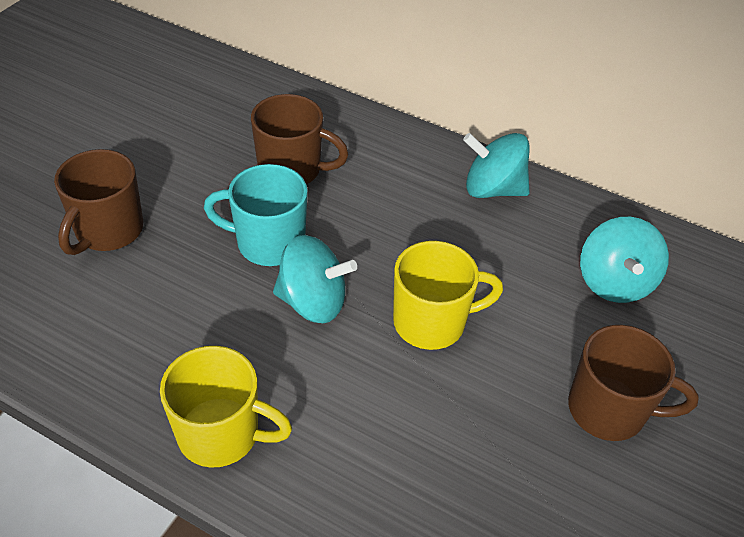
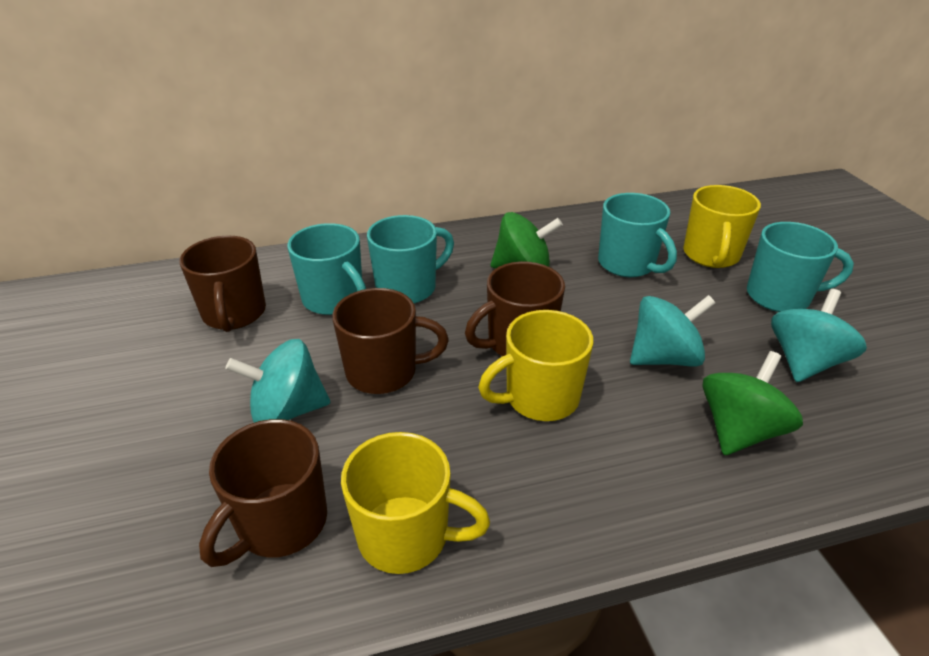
brown mug: 3 -> 4
green spinning top: 0 -> 2
turquoise mug: 1 -> 4
yellow mug: 2 -> 3

